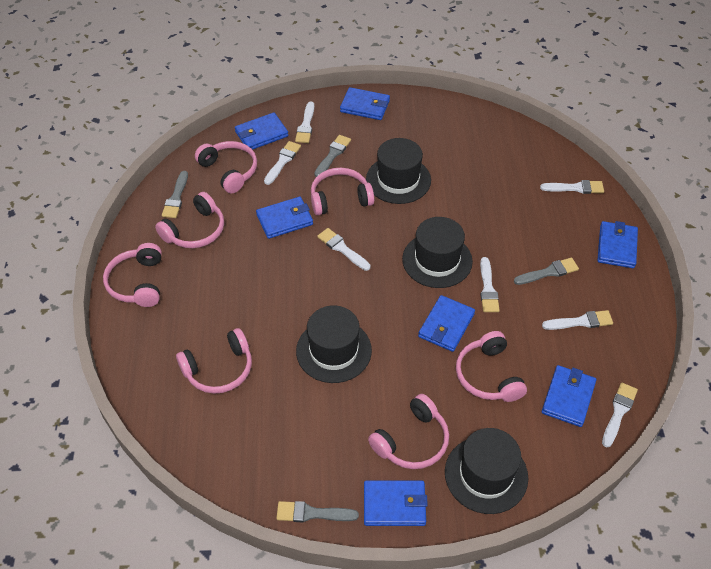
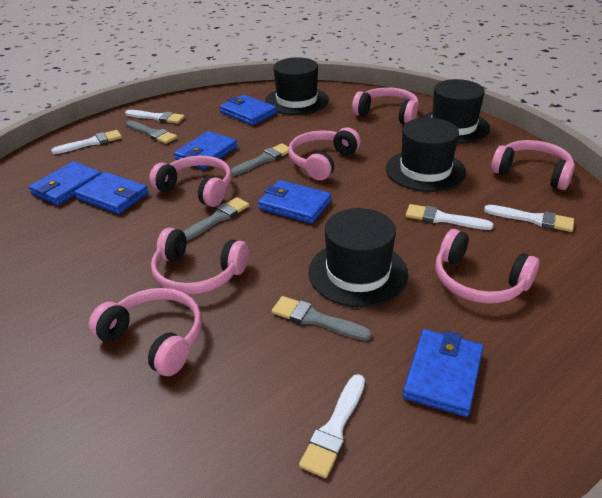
blue wallet: 7 -> 6
white brush: 7 -> 5

